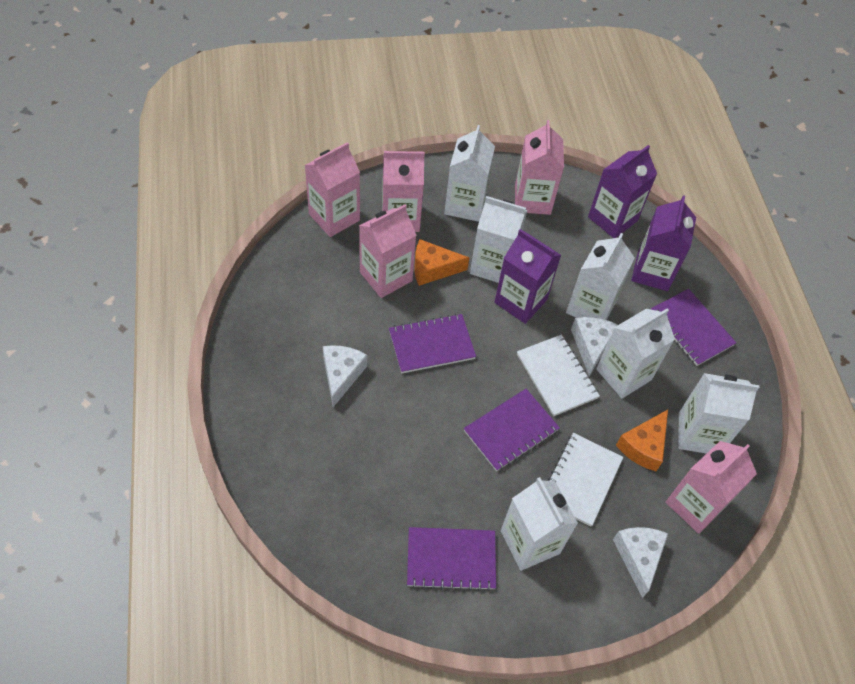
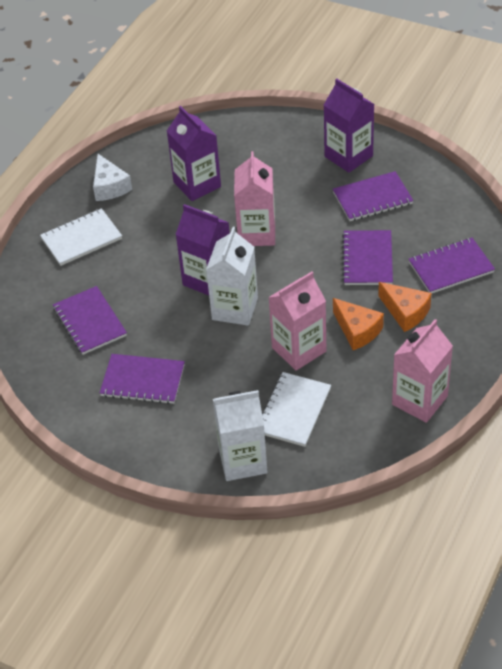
pink carton: 5 -> 3
purple notebook: 4 -> 5
white carton: 6 -> 2
white cheese: 3 -> 1

